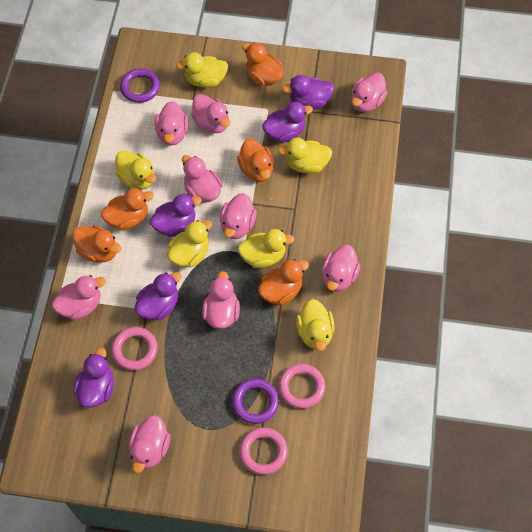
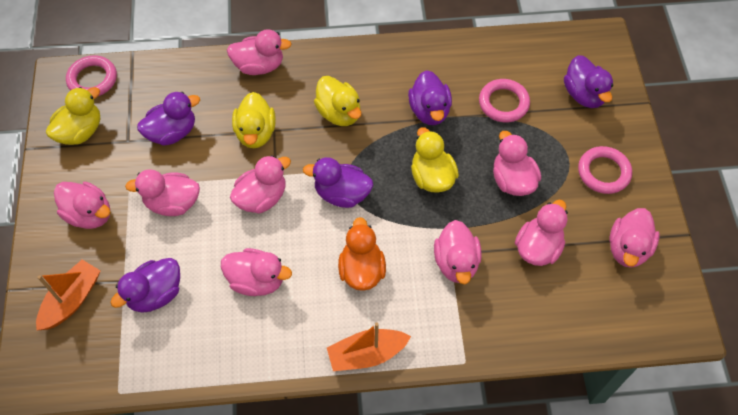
orange boat: 0 -> 2
orange duck: 5 -> 1
purple ring: 2 -> 0
yellow duck: 6 -> 4

